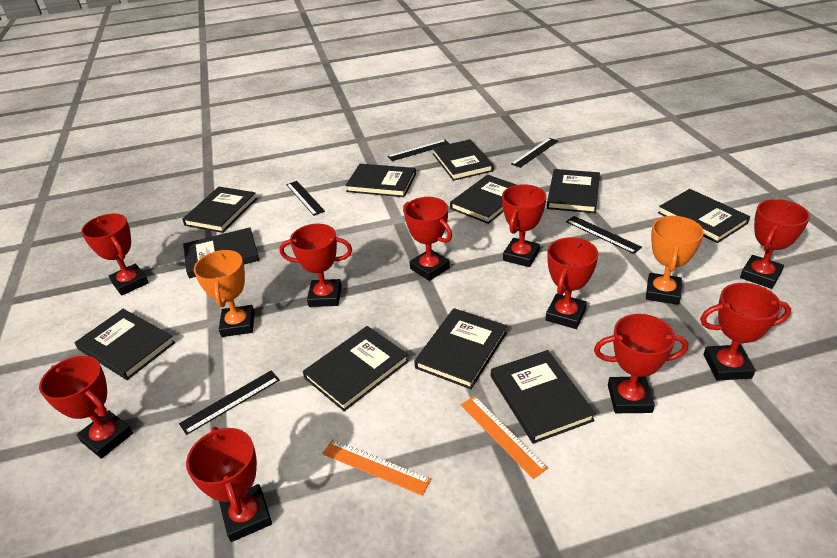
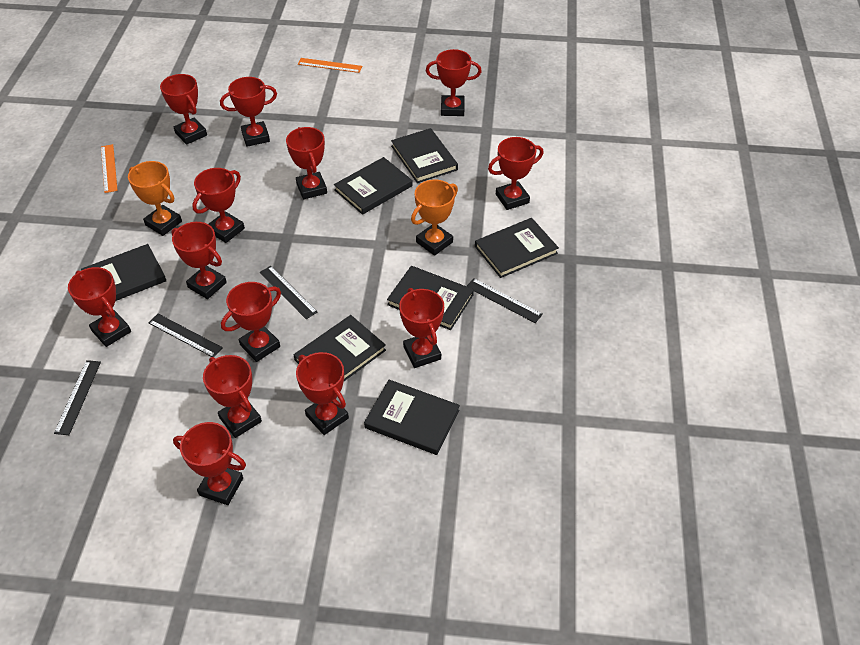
black book: 11 -> 7
black ruler: 5 -> 4
red trophy: 10 -> 13

